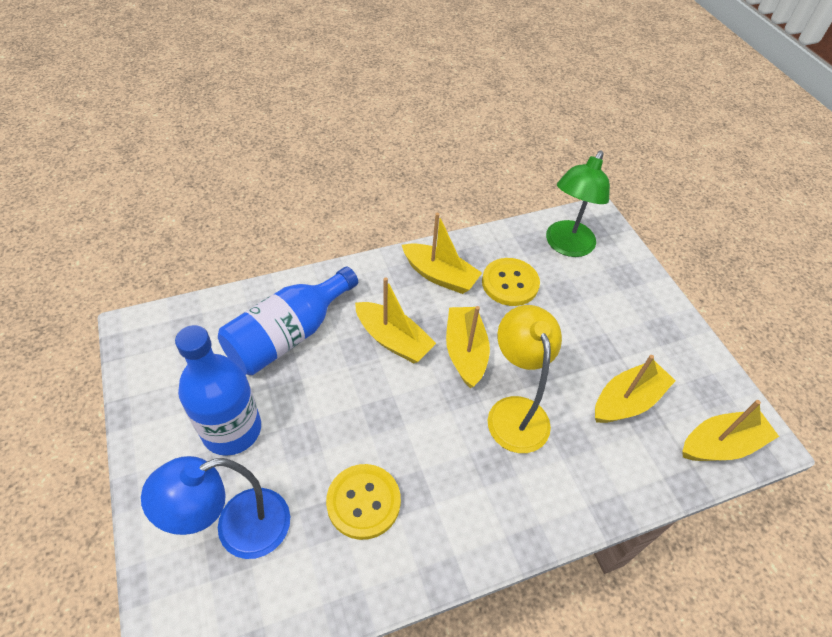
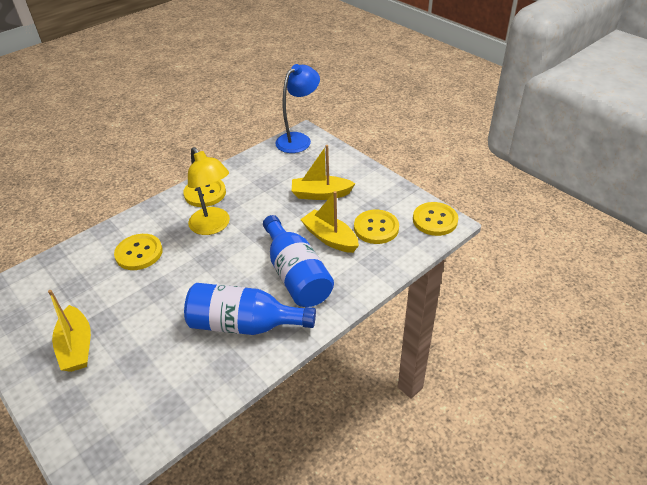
green lamp: 1 -> 0
yellow boat: 5 -> 3
yellow button: 2 -> 4

